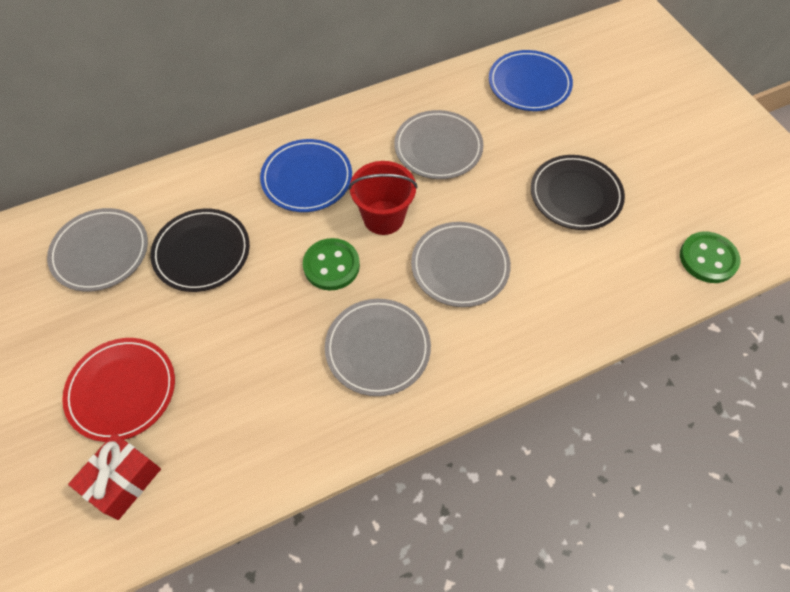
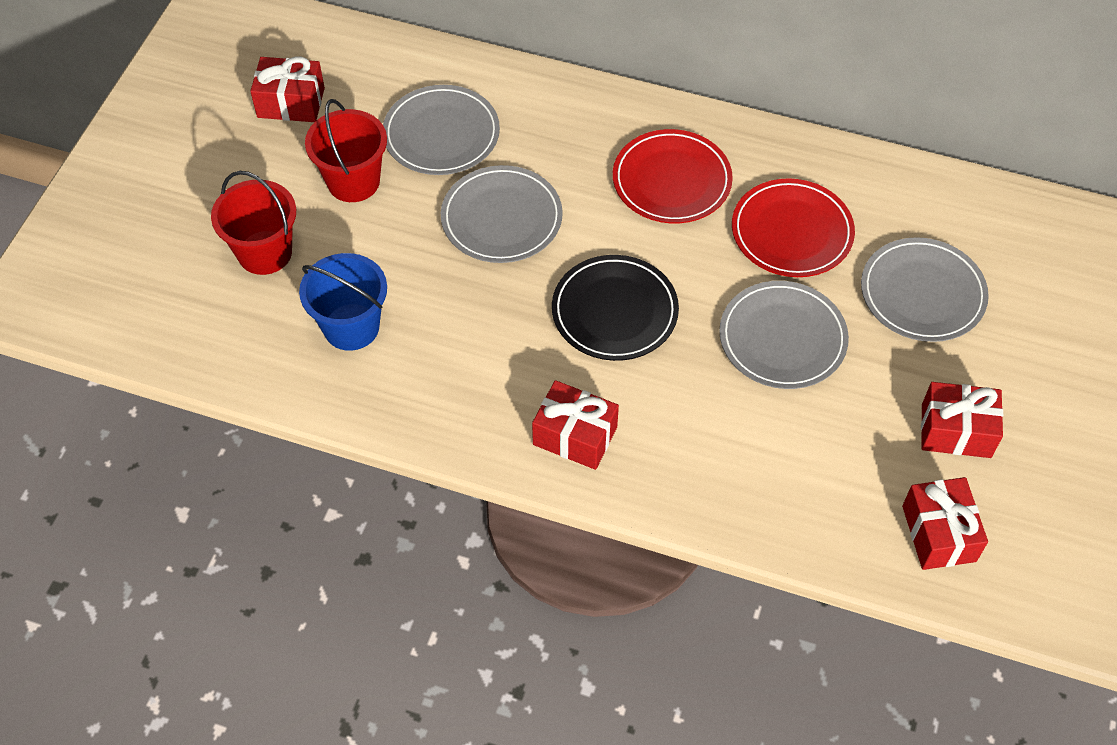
black plate: 2 -> 1
blue bucket: 0 -> 1
blue plate: 2 -> 0
green button: 2 -> 0
red bucket: 1 -> 2
red gift: 1 -> 4
red plate: 1 -> 2

